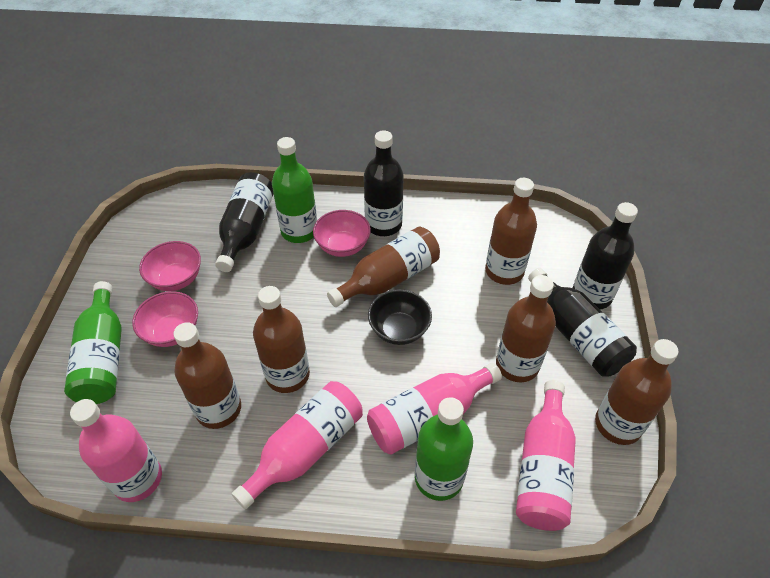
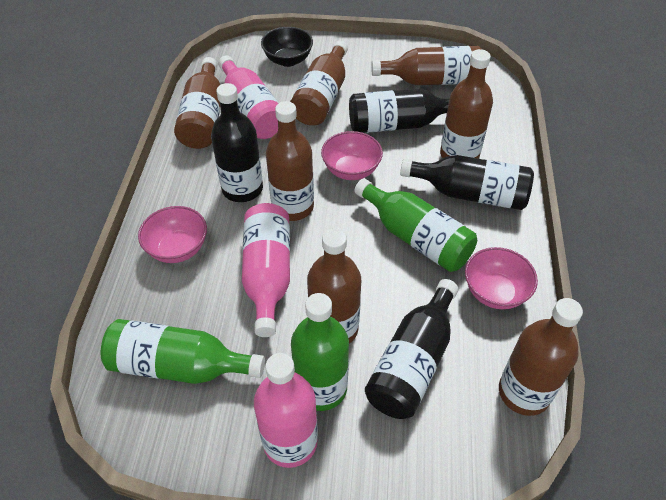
brown bottle: 6 -> 7
pink bottle: 4 -> 3

